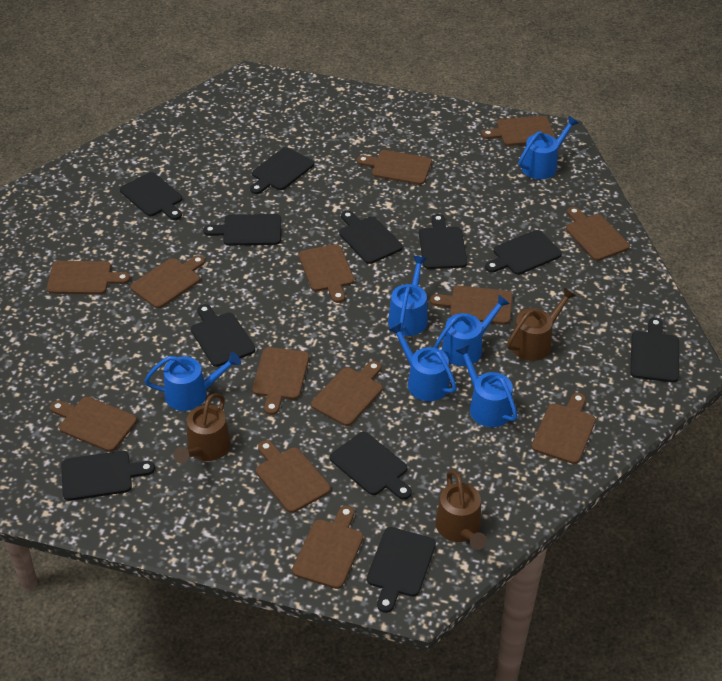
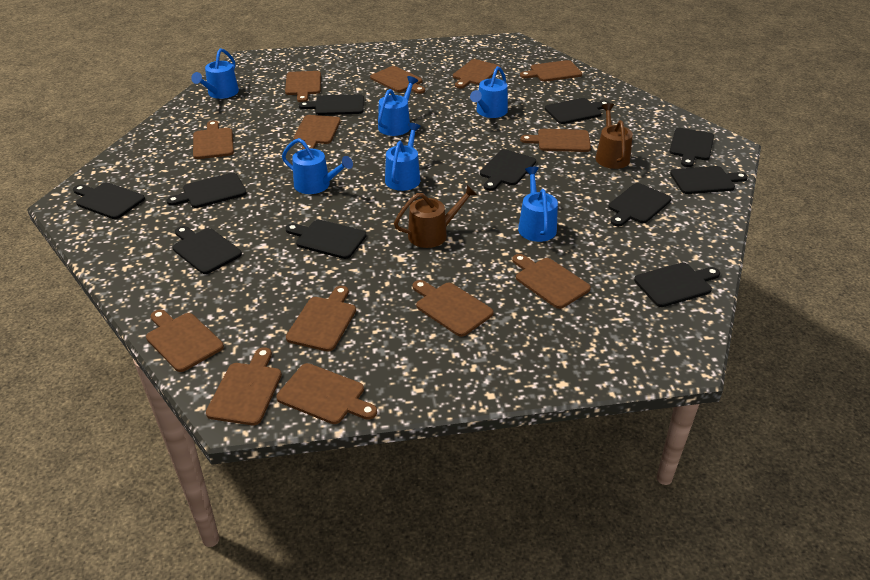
brown watering can: 3 -> 2

